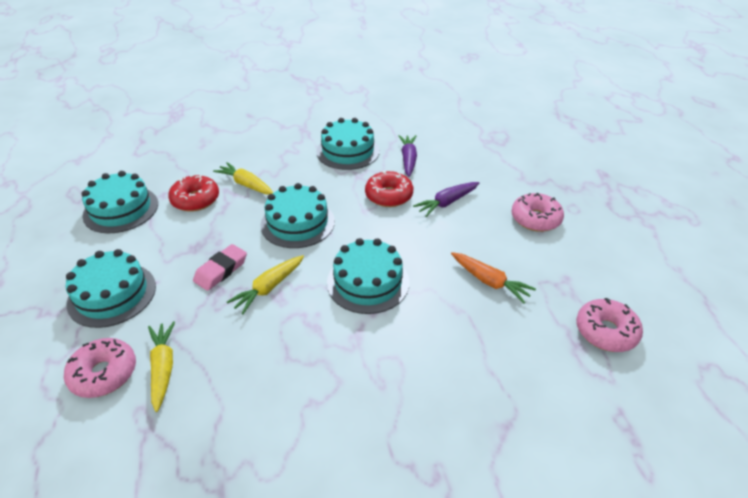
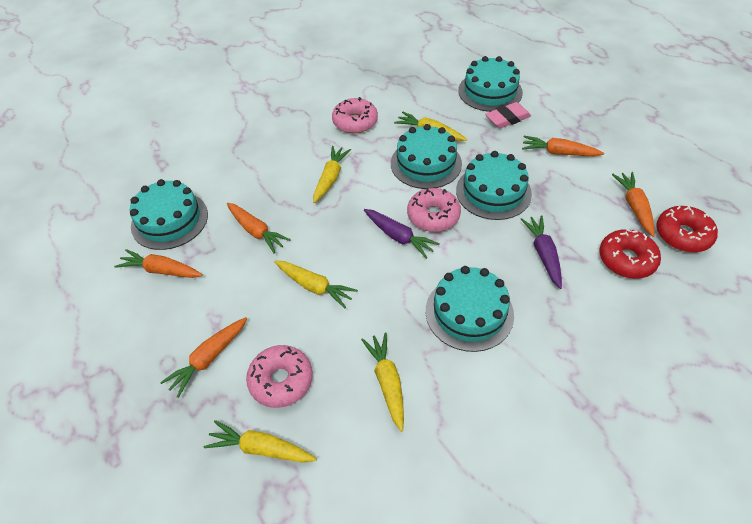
orange carrot: 1 -> 5
yellow carrot: 3 -> 5

